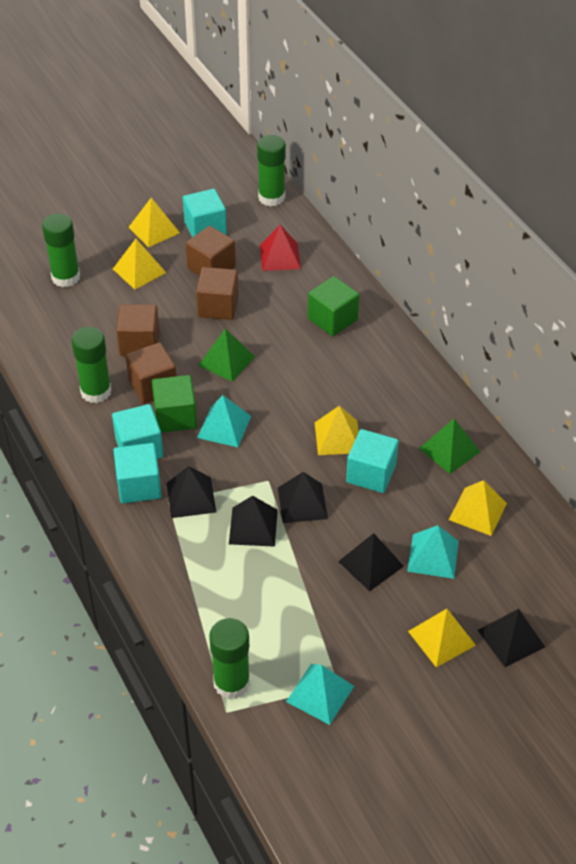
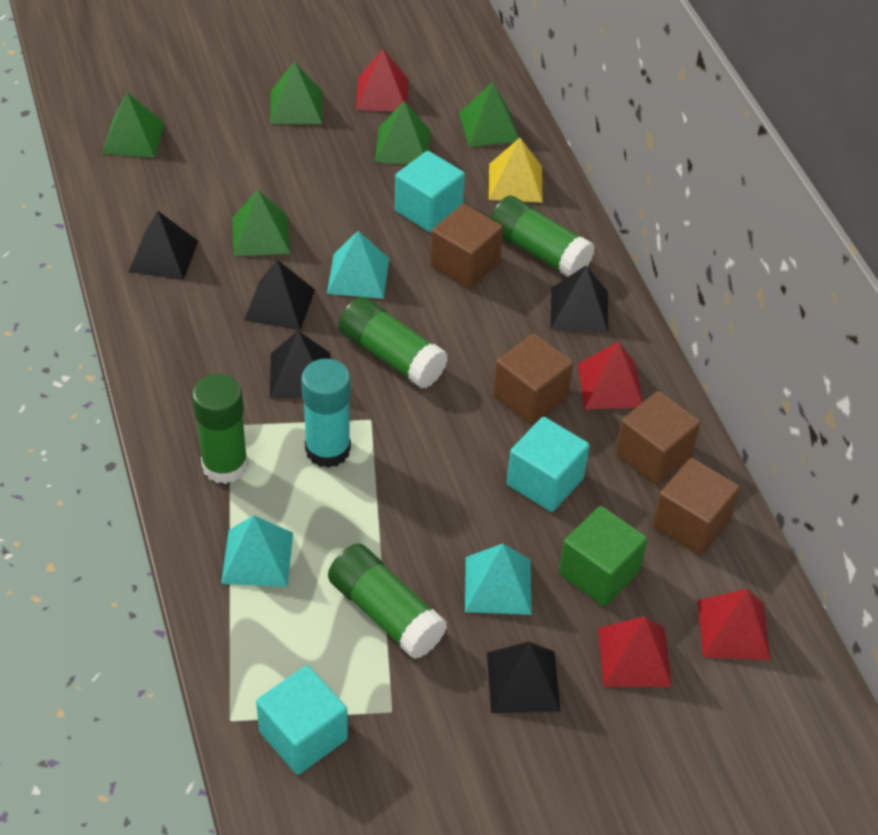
green cube: 2 -> 1
green pyramid: 2 -> 5
red pyramid: 1 -> 4
turquoise cube: 4 -> 3
turquoise glue stick: 0 -> 1
yellow pyramid: 5 -> 1

